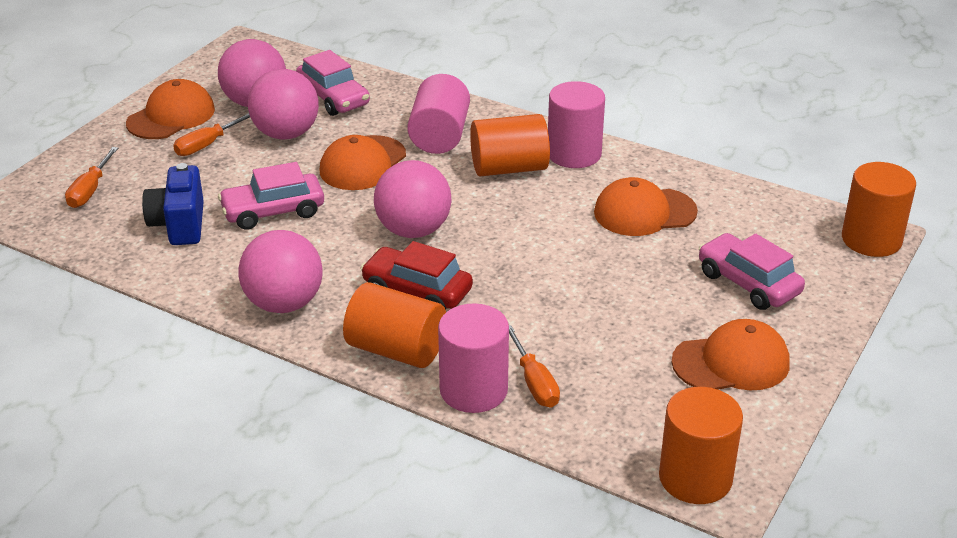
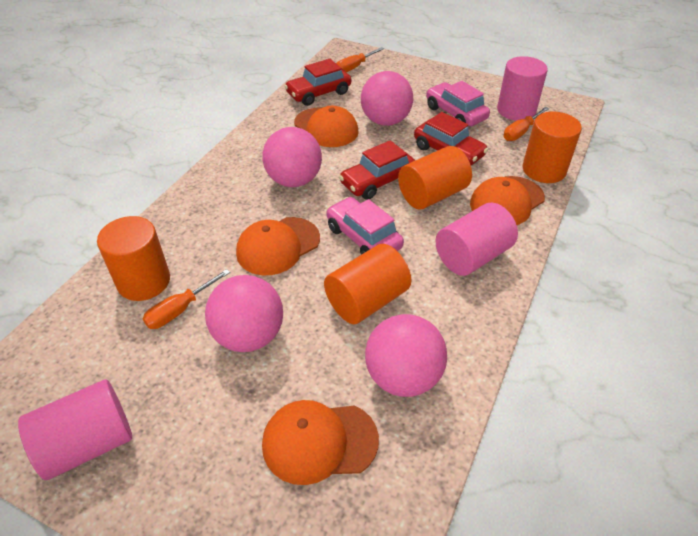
blue camera: 1 -> 0
pink car: 3 -> 2
red car: 1 -> 3

